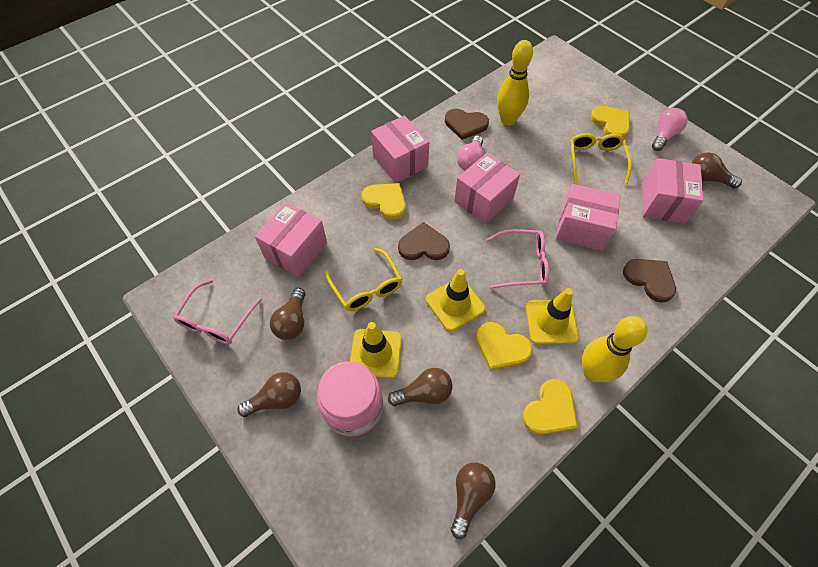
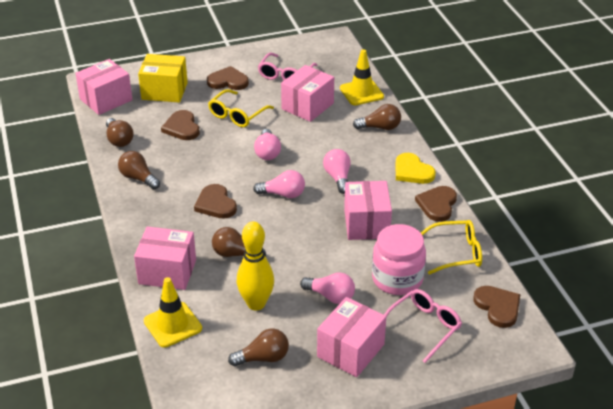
brown heart: 3 -> 5
pink light bulb: 2 -> 4
yellow bowling pin: 2 -> 1
yellow box: 0 -> 1
yellow heart: 4 -> 1
yellow traffic cone: 3 -> 2

